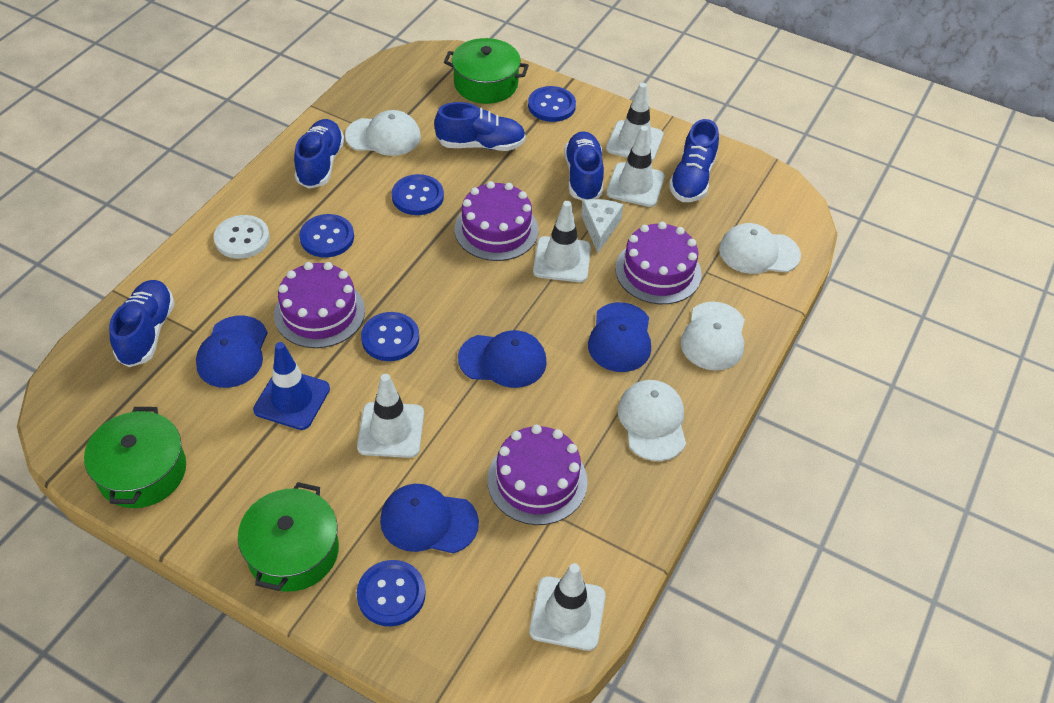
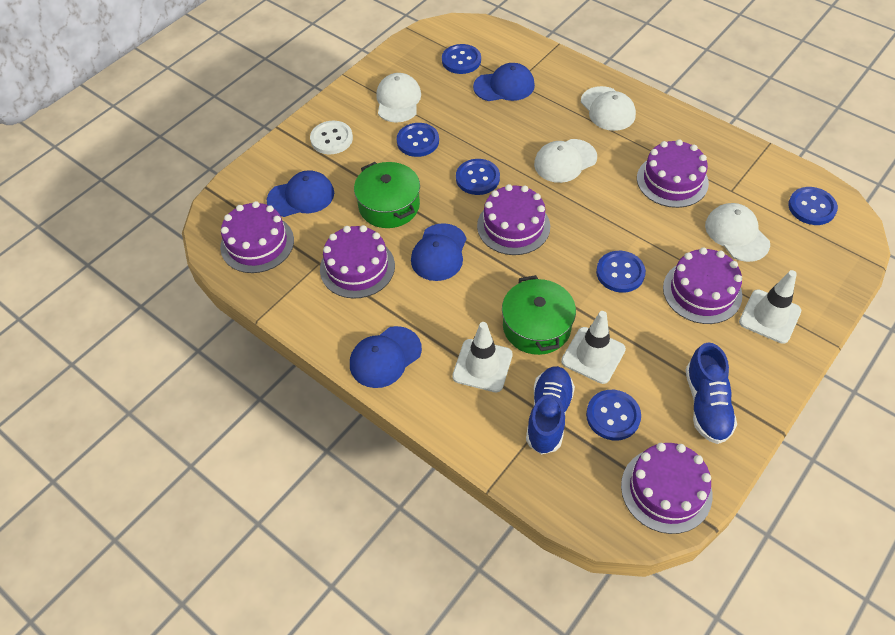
blue button: 5 -> 6
blue shoe: 5 -> 2
blue traffic cone: 1 -> 0
green pot: 3 -> 2
purple cake: 4 -> 6
white cheese: 1 -> 0
white traffic cone: 5 -> 3

